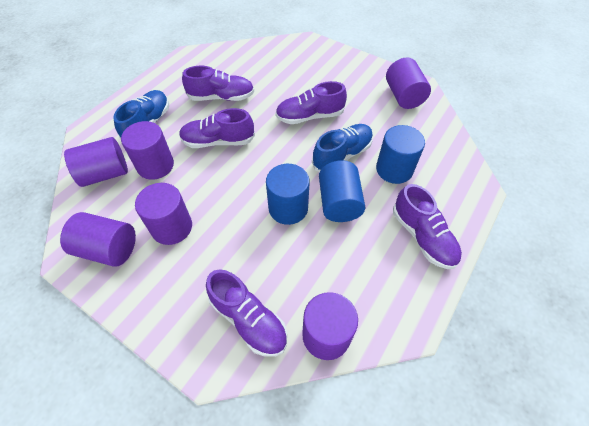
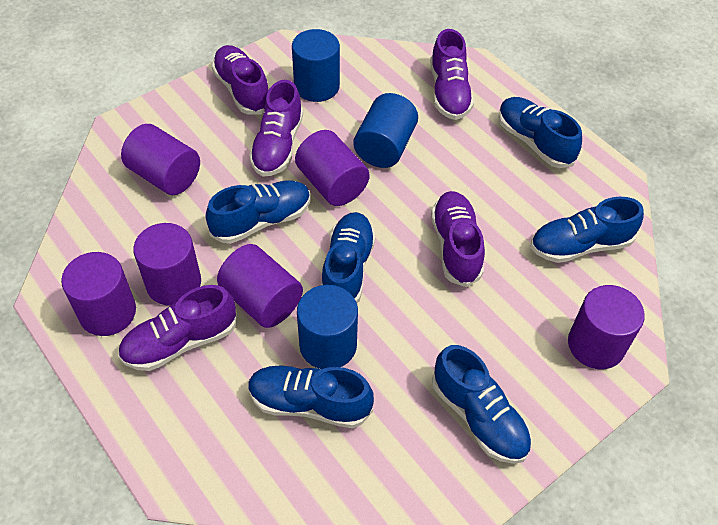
blue shoe: 2 -> 6

